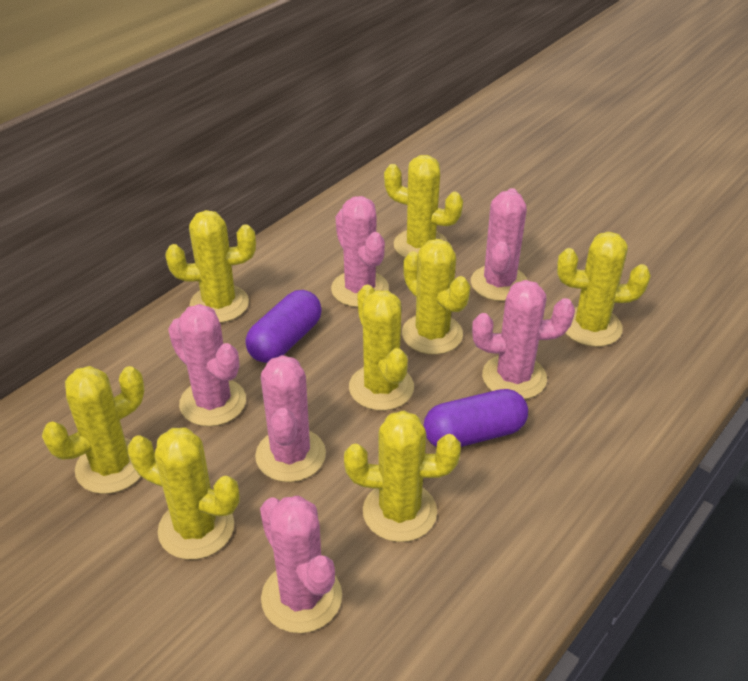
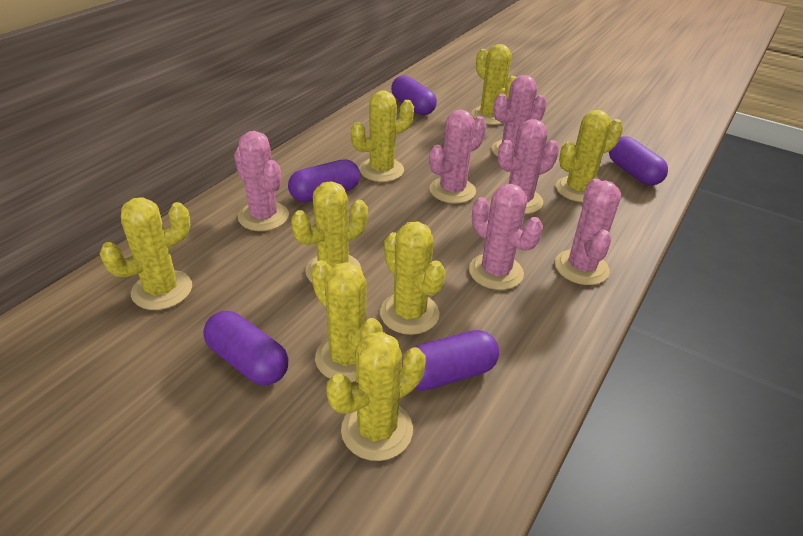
purple capsule: 2 -> 5

